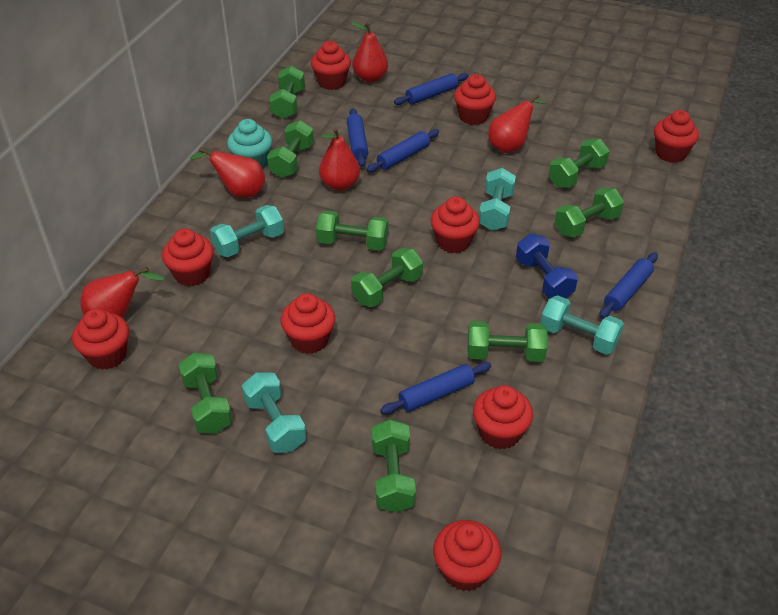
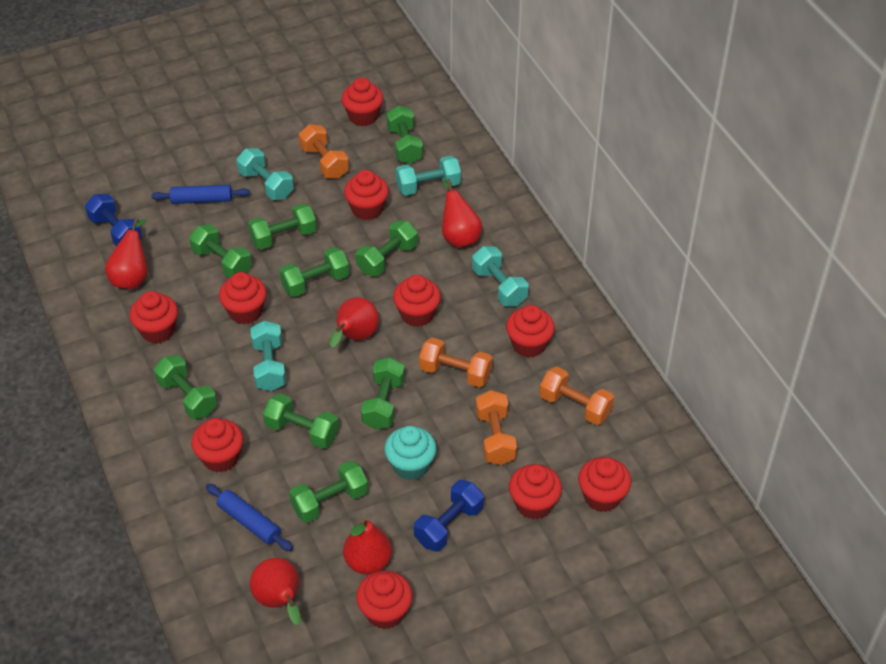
blue dumbbell: 1 -> 2
blue rolling pin: 5 -> 2
orange dumbbell: 0 -> 4
red cupcake: 9 -> 10

